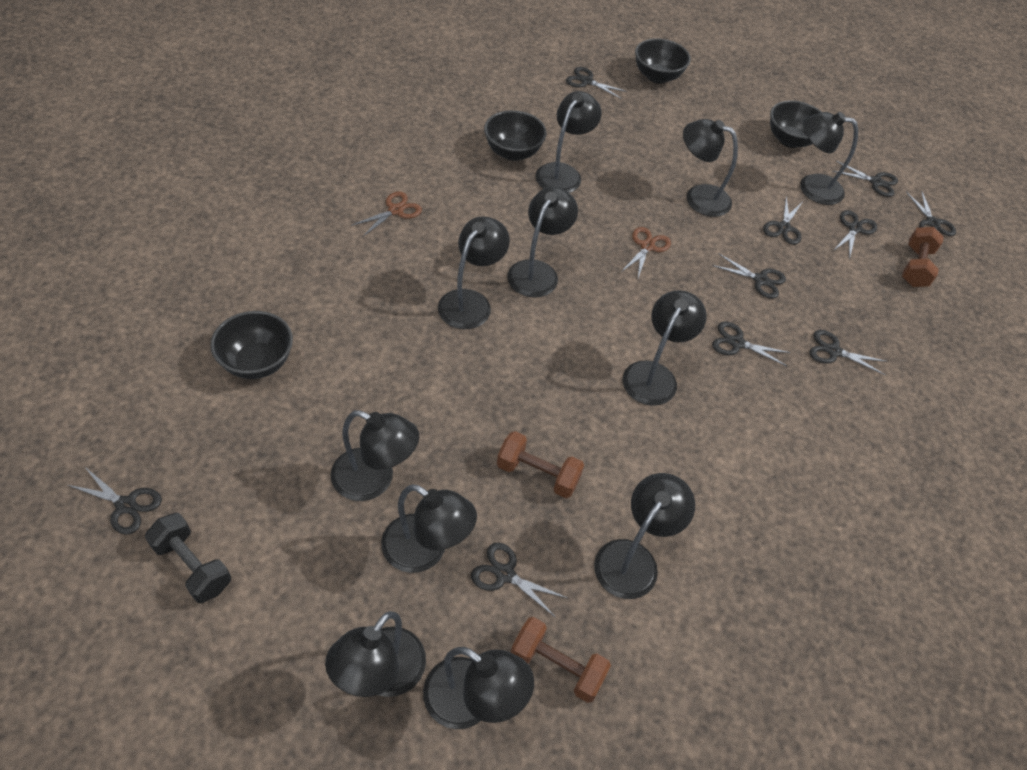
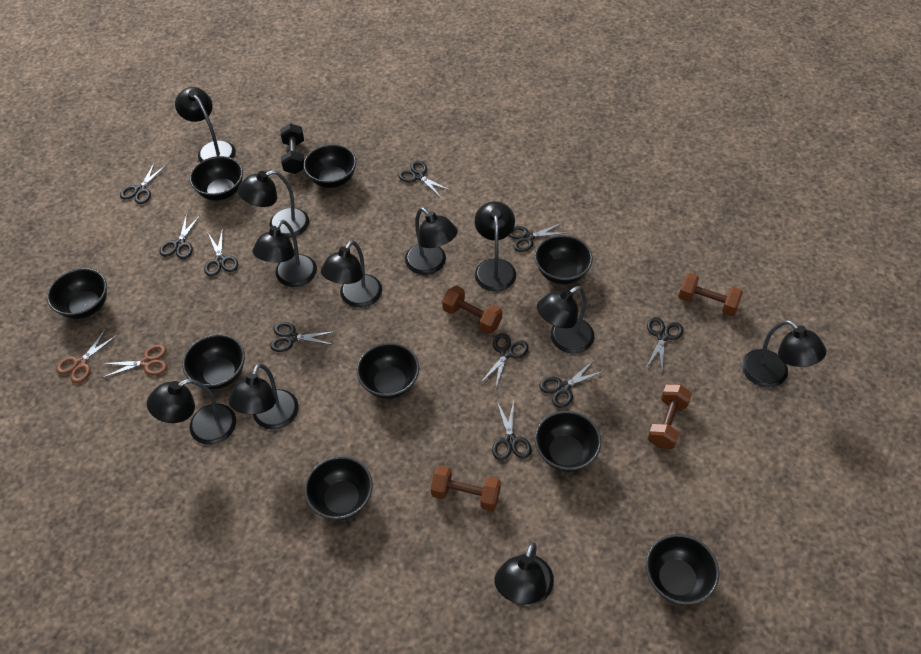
black bowl: 4 -> 9
brown dumbbell: 3 -> 4

